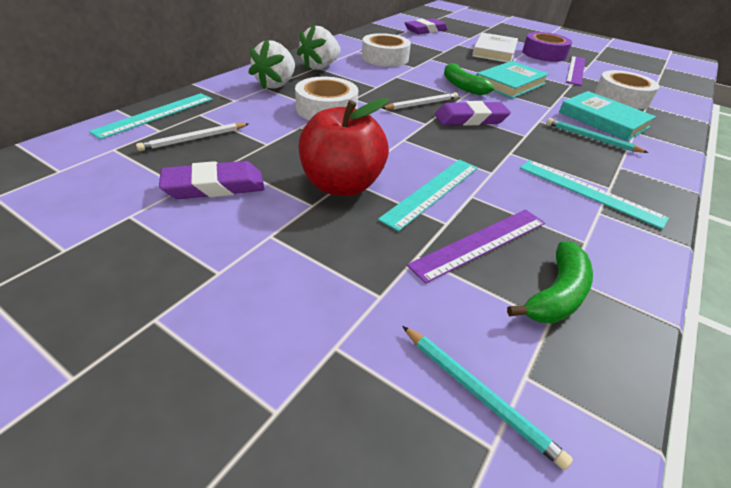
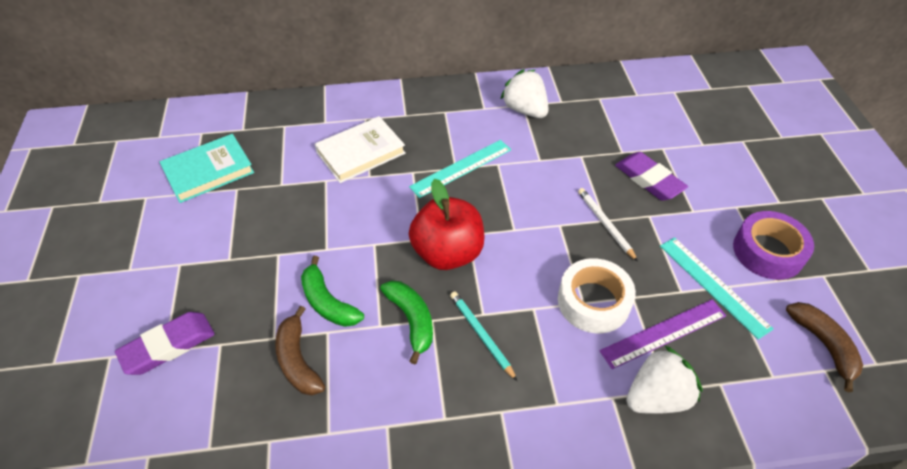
brown banana: 0 -> 2
purple eraser: 3 -> 2
purple ruler: 2 -> 1
turquoise book: 2 -> 1
turquoise pencil: 2 -> 1
turquoise ruler: 3 -> 2
white pencil: 2 -> 1
white tape: 3 -> 1

